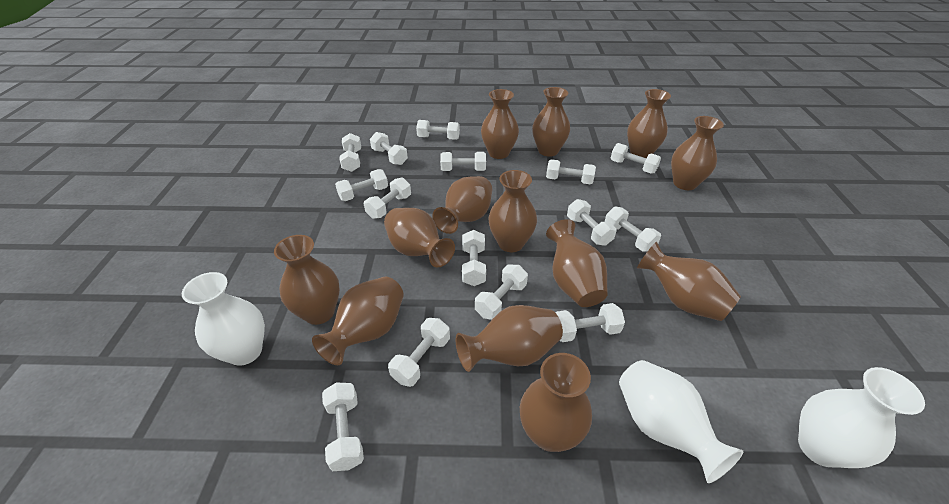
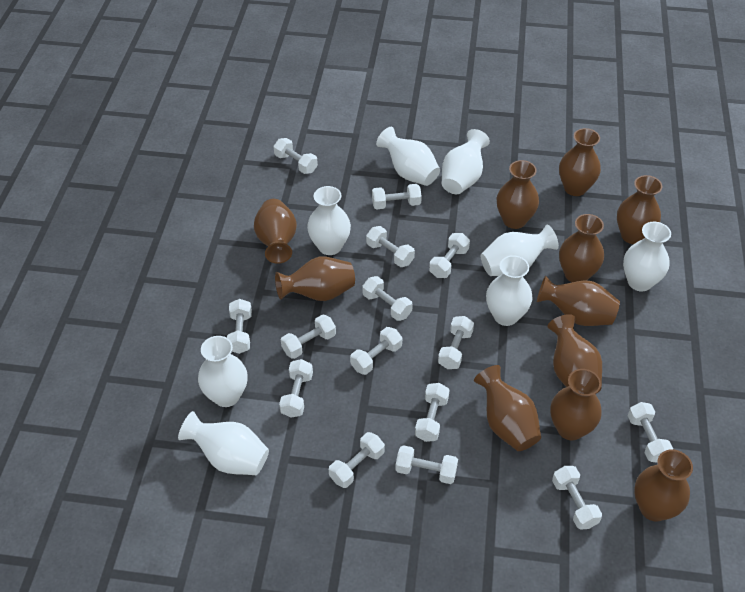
brown vase: 13 -> 11
white vase: 3 -> 8

